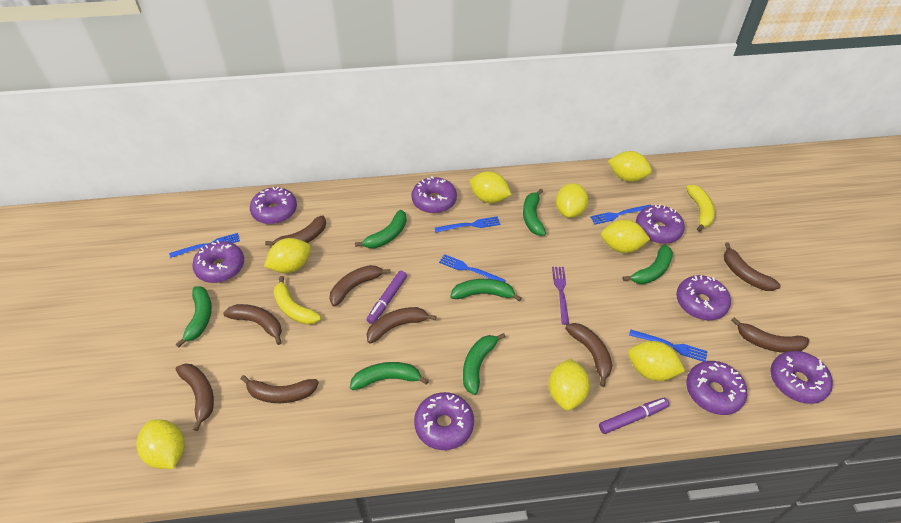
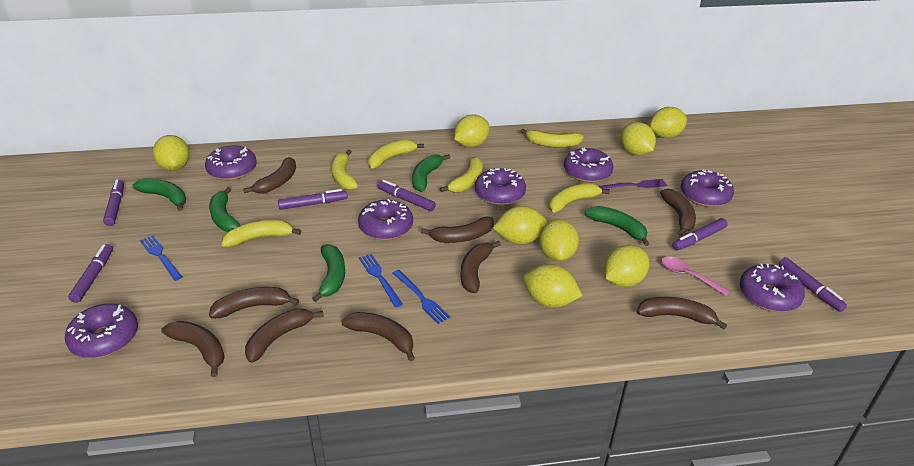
blue fork: 5 -> 3
green banana: 7 -> 5
pink spoon: 0 -> 1
purple donut: 8 -> 7
purple marker: 2 -> 6
yellow banana: 2 -> 6

